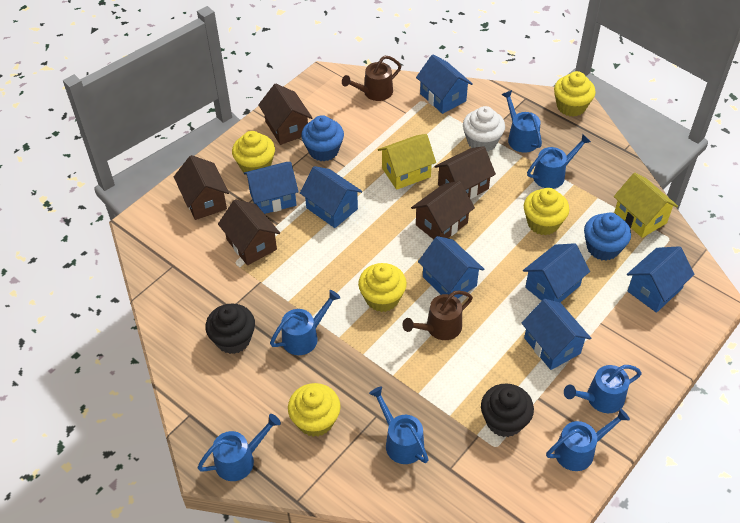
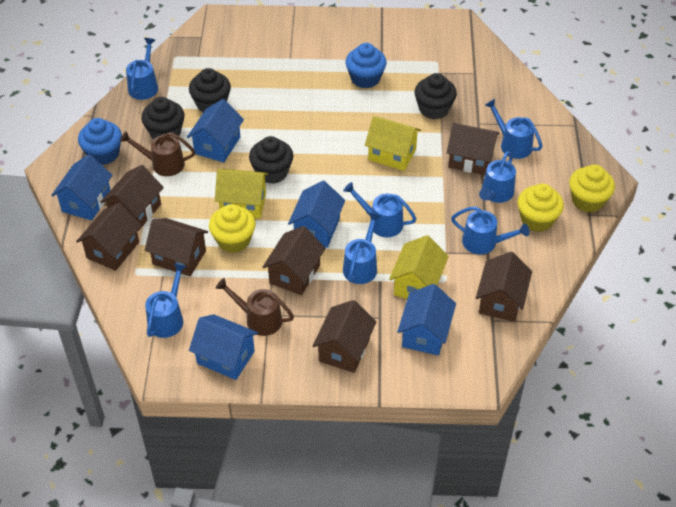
black cupcake: 2 -> 4
blue house: 7 -> 5
brown house: 5 -> 7
white cupcake: 1 -> 0
yellow cupcake: 5 -> 3
yellow house: 2 -> 3

